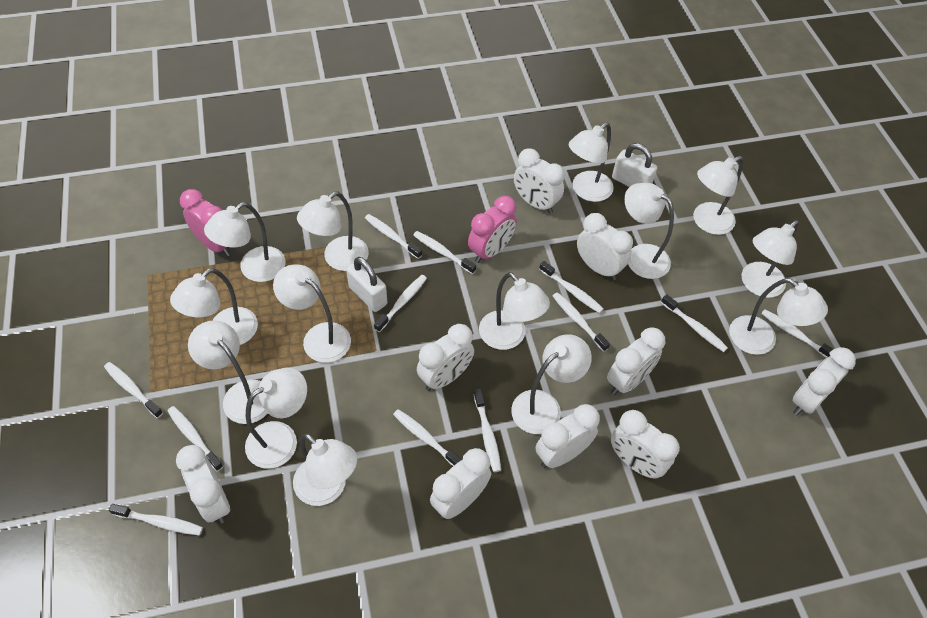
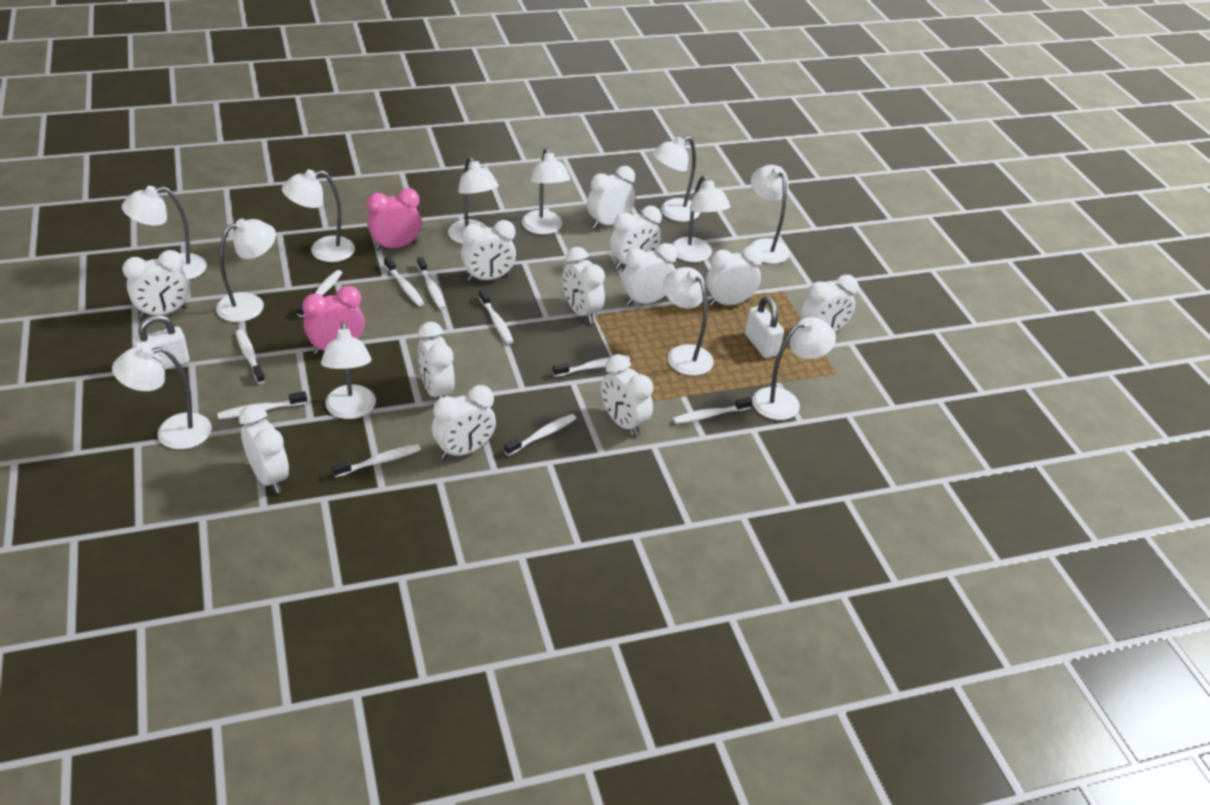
white clock: 9 -> 12
white lamp: 14 -> 12
white toothbrush: 12 -> 10

